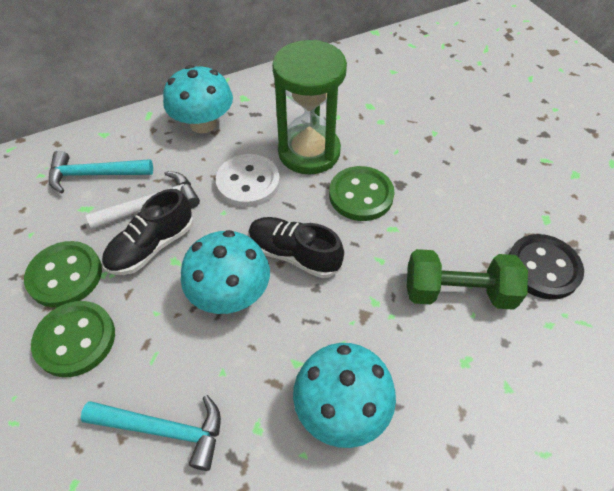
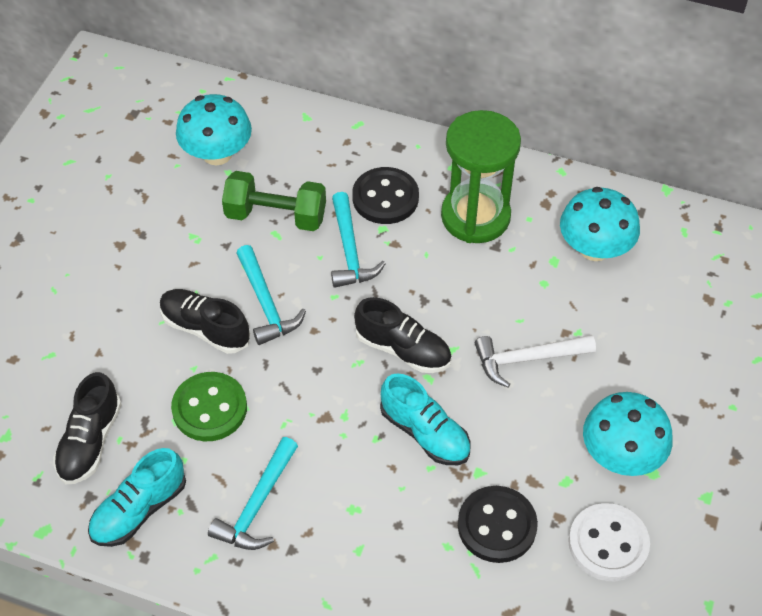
black button: 1 -> 2
black shoe: 2 -> 3
green button: 3 -> 1
turquoise hammer: 2 -> 3
turquoise shoe: 0 -> 2

